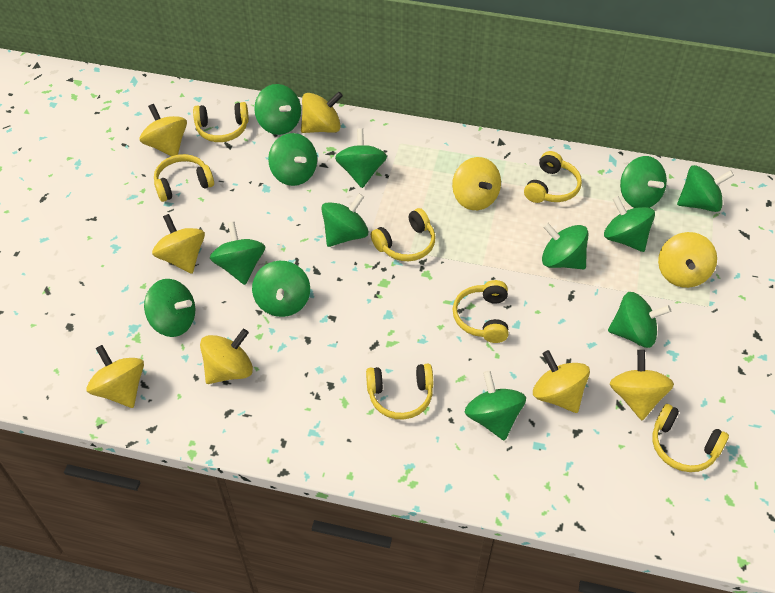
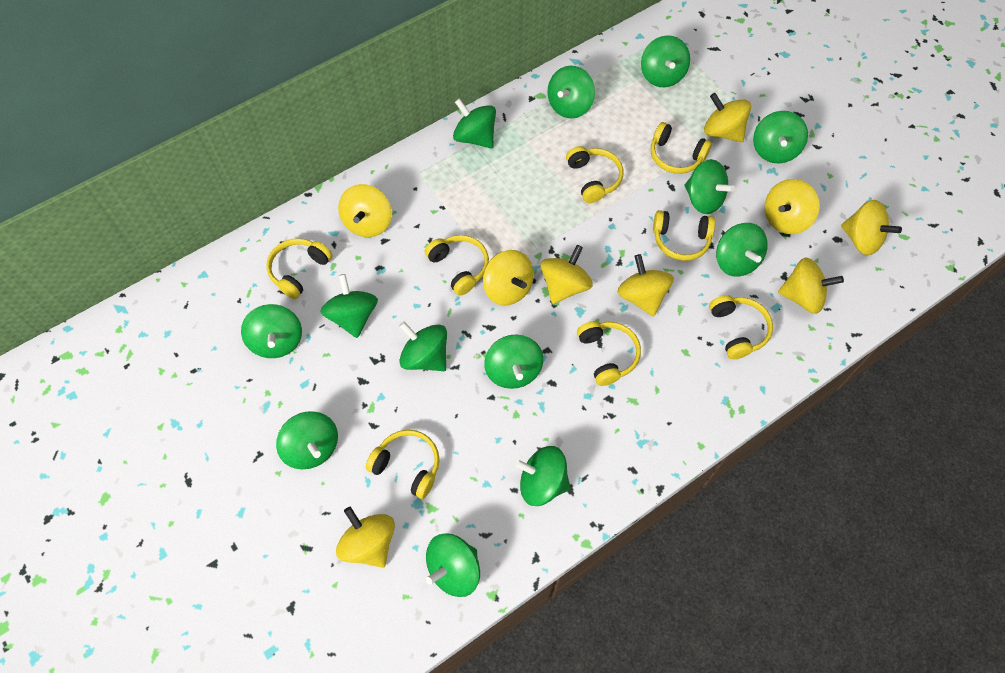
yellow headphones: 7 -> 8

